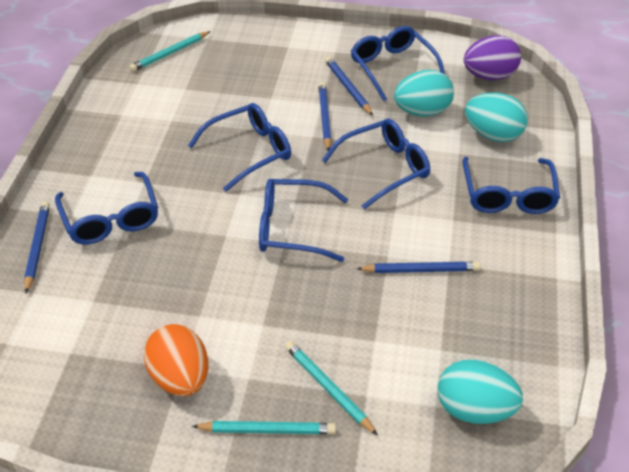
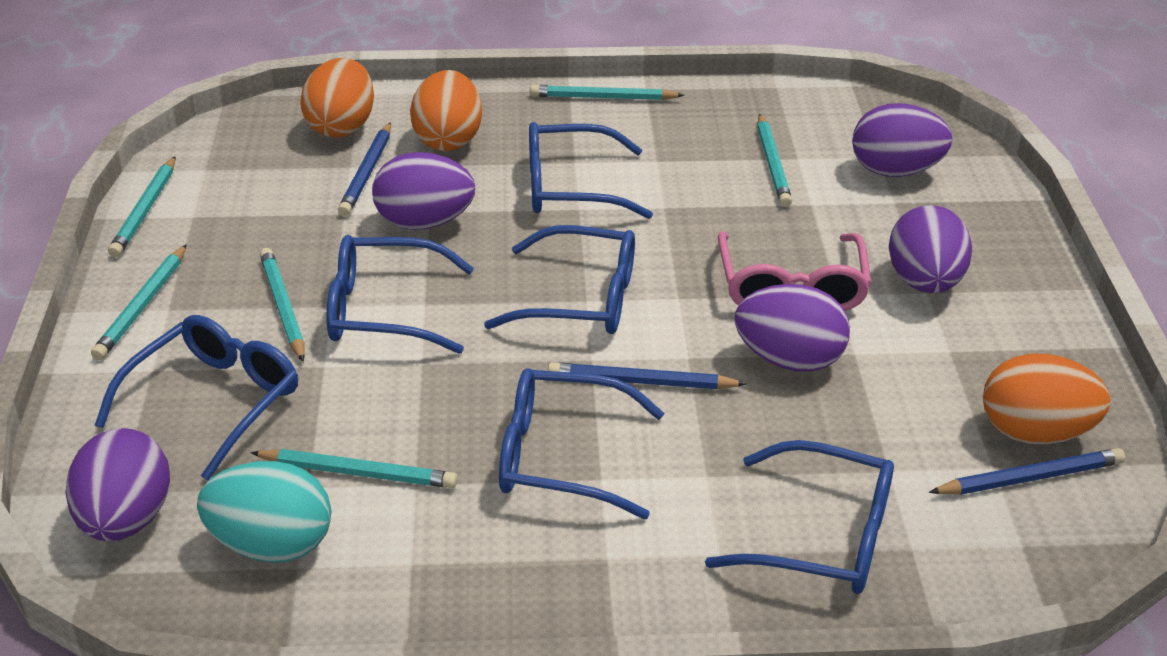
blue pencil: 4 -> 3
orange egg: 1 -> 3
pink glasses: 0 -> 1
purple egg: 1 -> 5
turquoise egg: 3 -> 1
turquoise pencil: 3 -> 6

